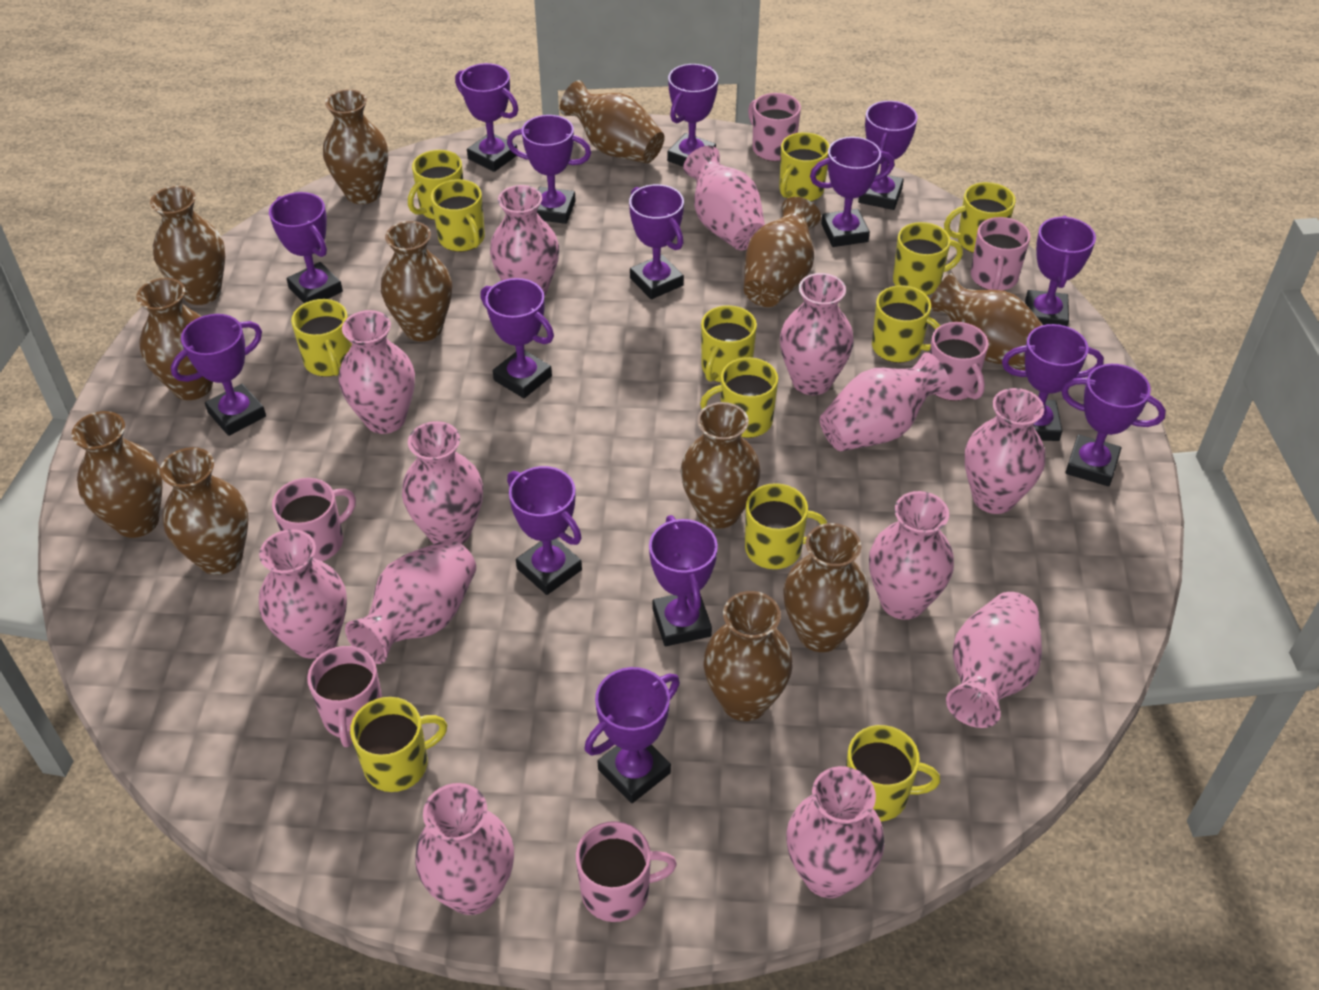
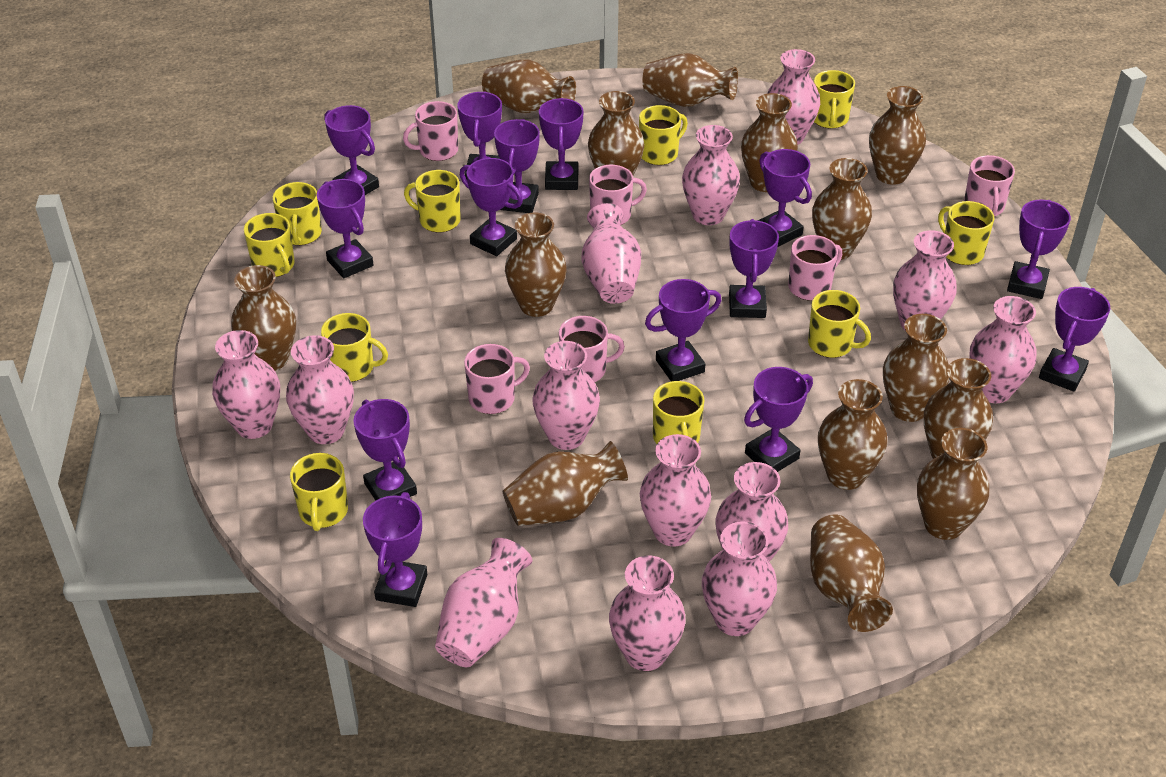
brown vase: 12 -> 14
purple trophy: 15 -> 14
yellow mug: 12 -> 10

